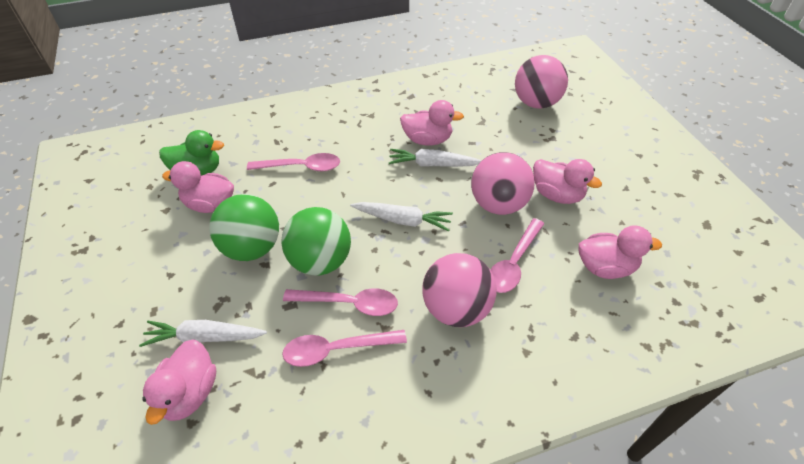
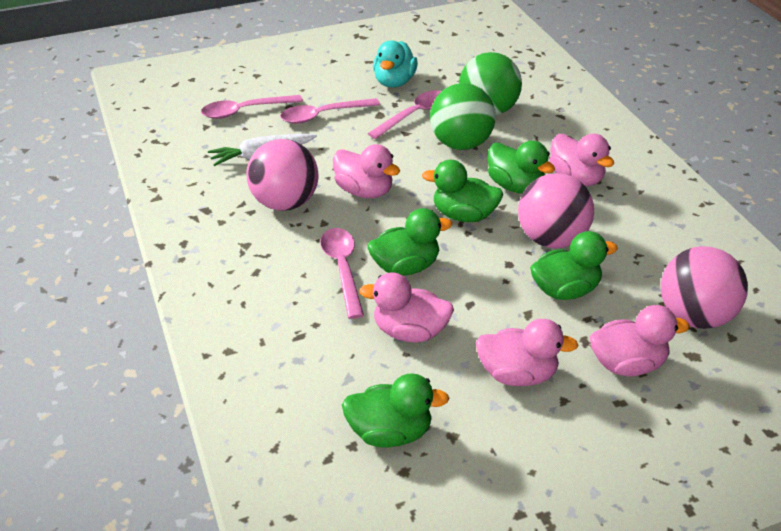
green duck: 1 -> 5
turquoise duck: 0 -> 1
white carrot: 3 -> 1

